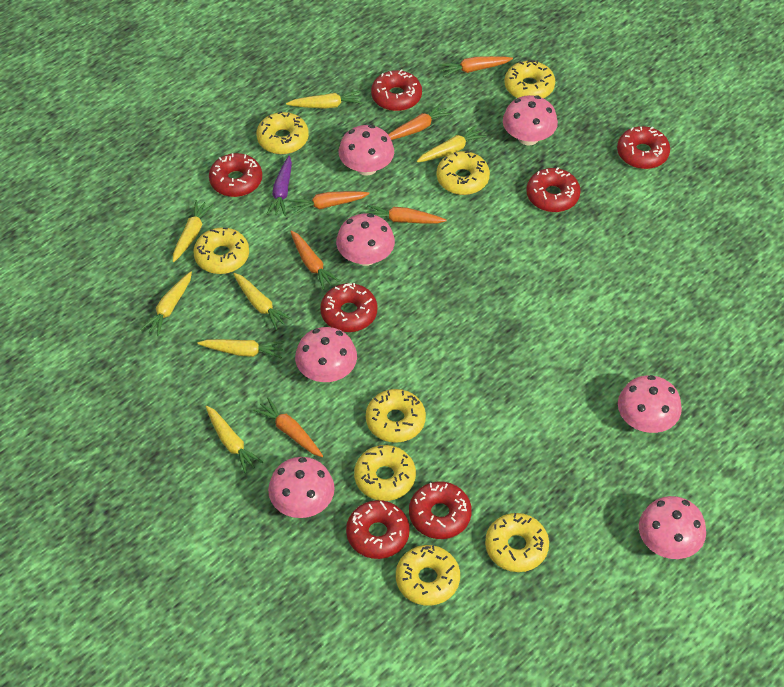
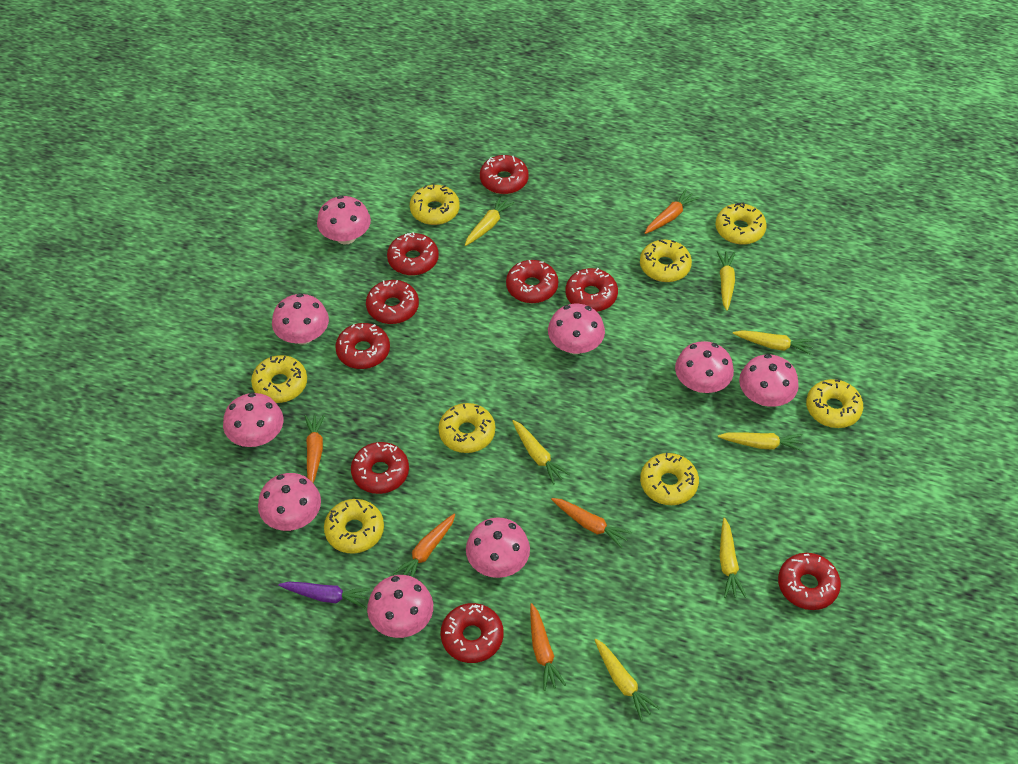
orange carrot: 6 -> 5
pink mushroom: 7 -> 9
red donut: 7 -> 9

